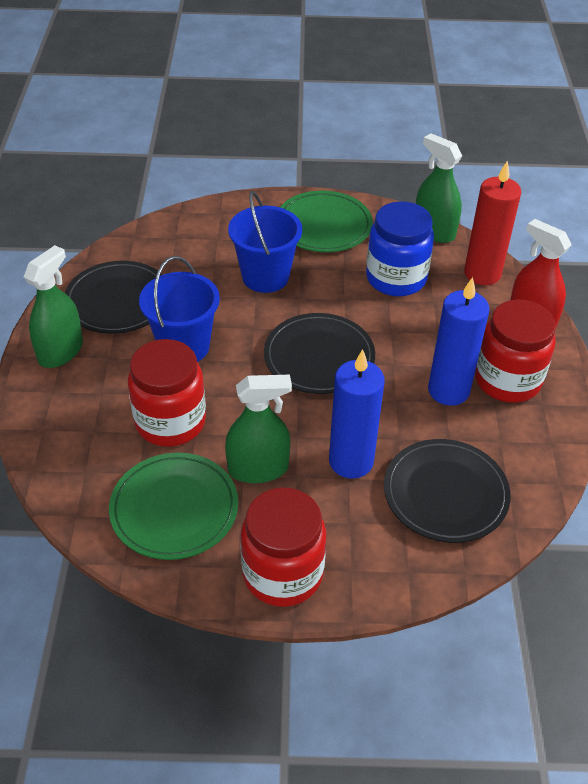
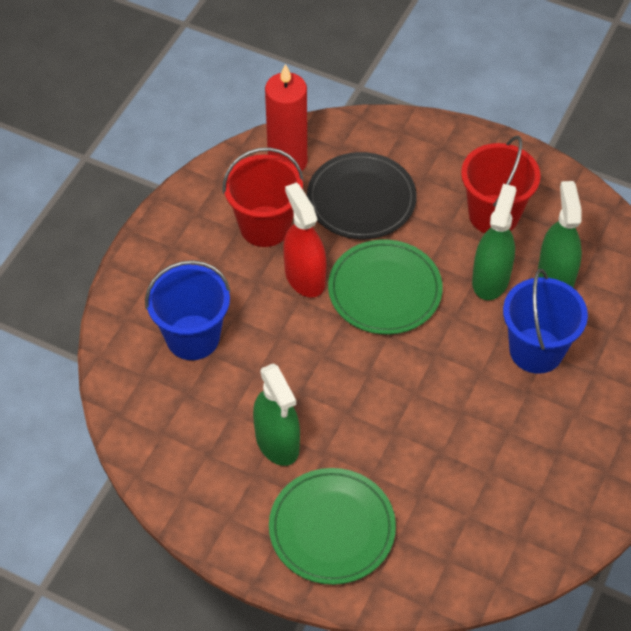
black plate: 3 -> 1
blue candle: 2 -> 0
blue jar: 1 -> 0
red bucket: 0 -> 2
red jar: 3 -> 0

